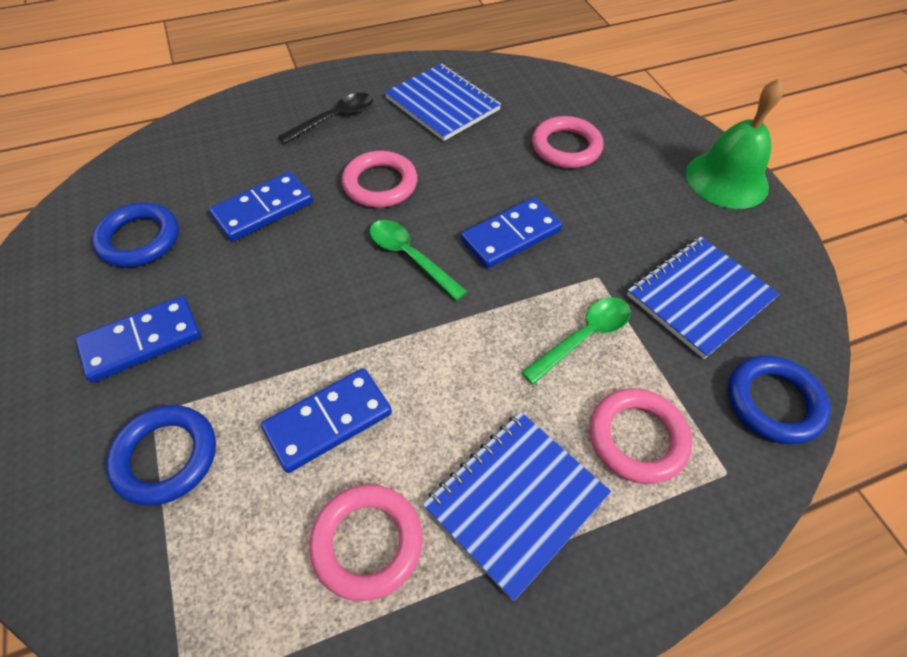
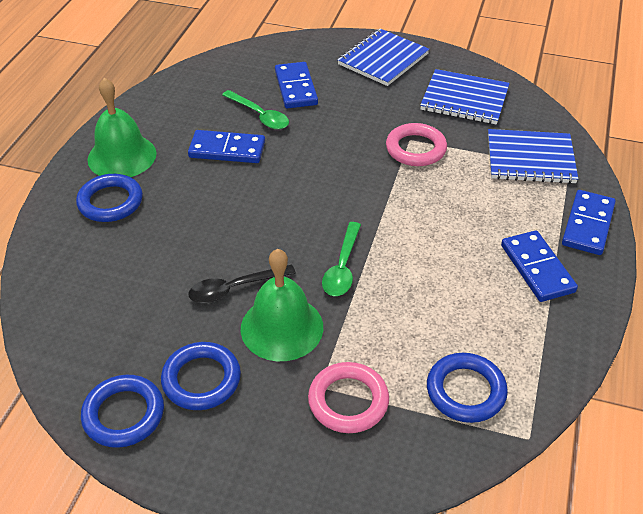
blue ring: 3 -> 4
green bell: 1 -> 2
pink ring: 4 -> 2

